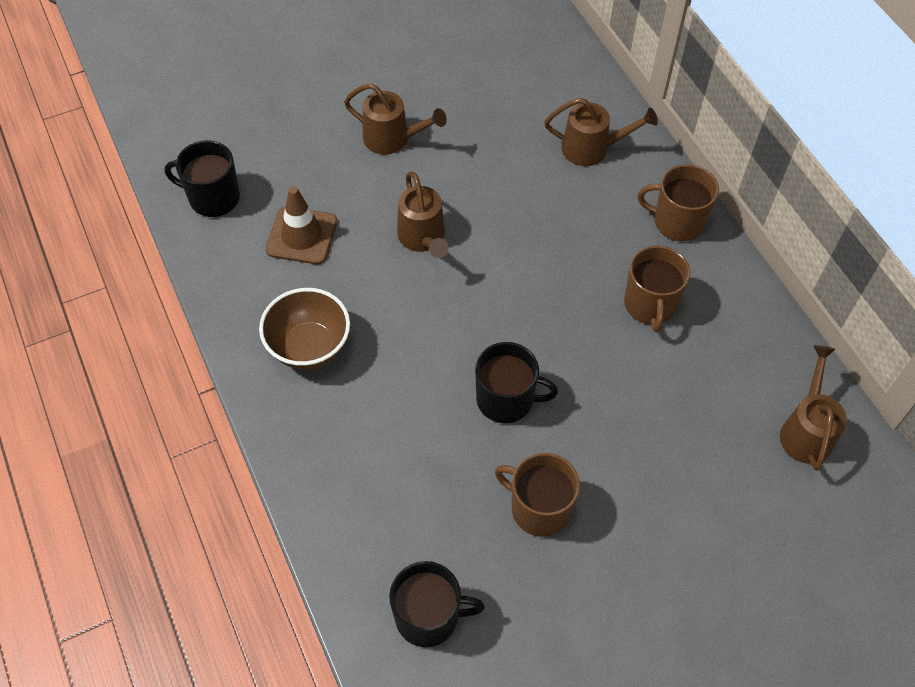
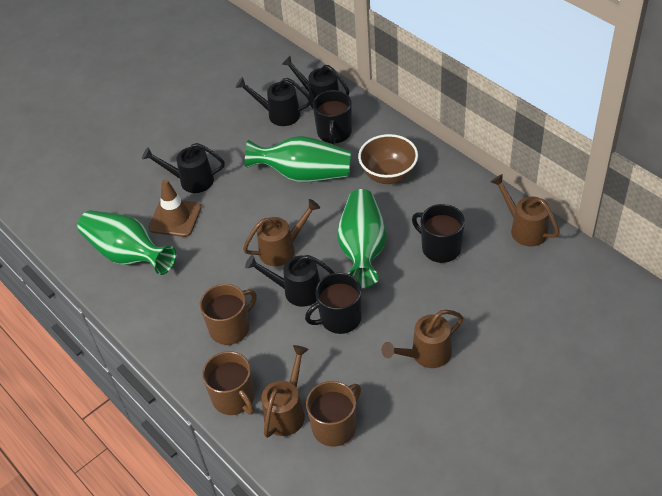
black watering can: 0 -> 4
green vase: 0 -> 3

